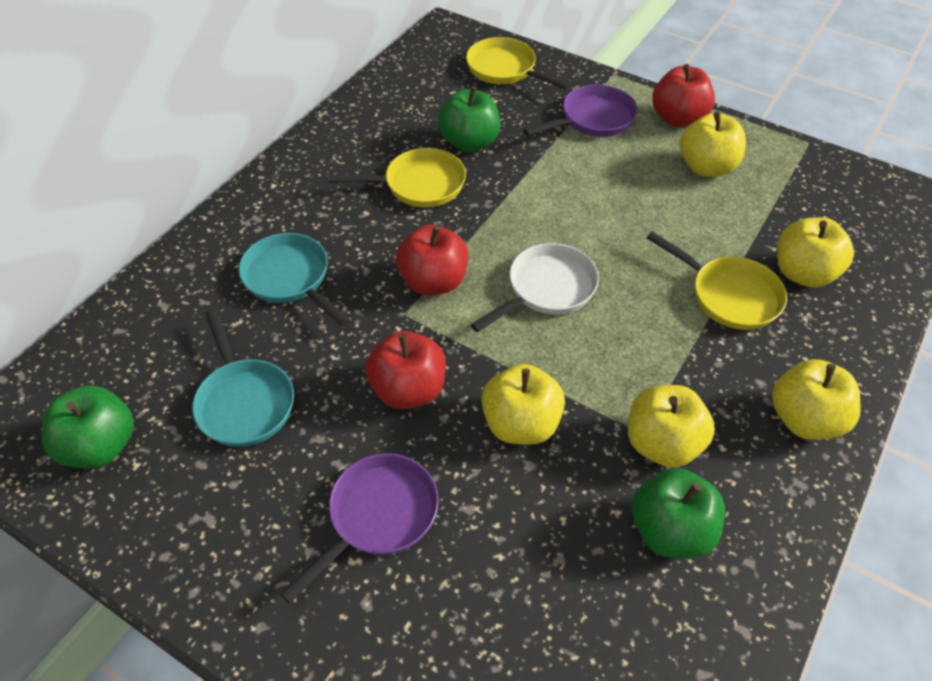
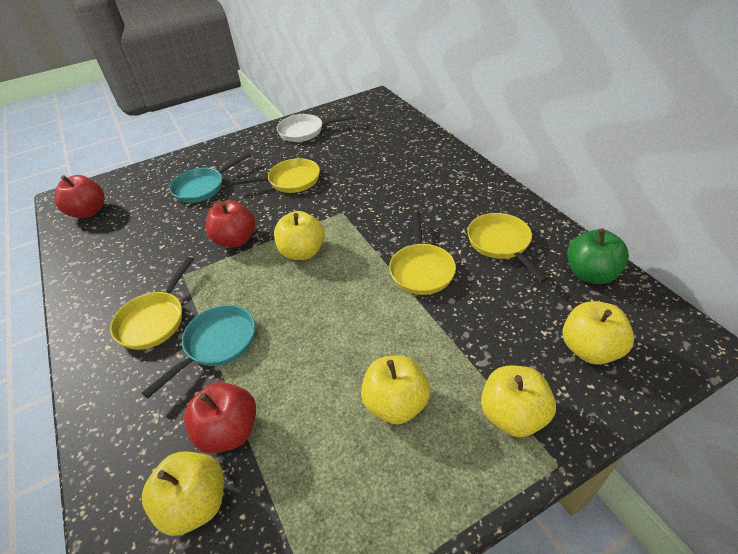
green apple: 3 -> 1
purple pan: 2 -> 0
yellow pan: 3 -> 4

